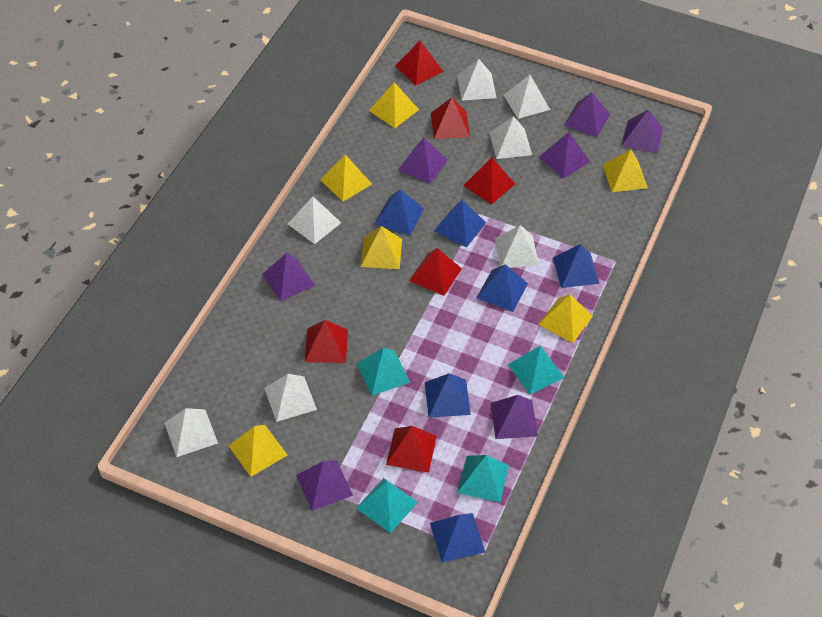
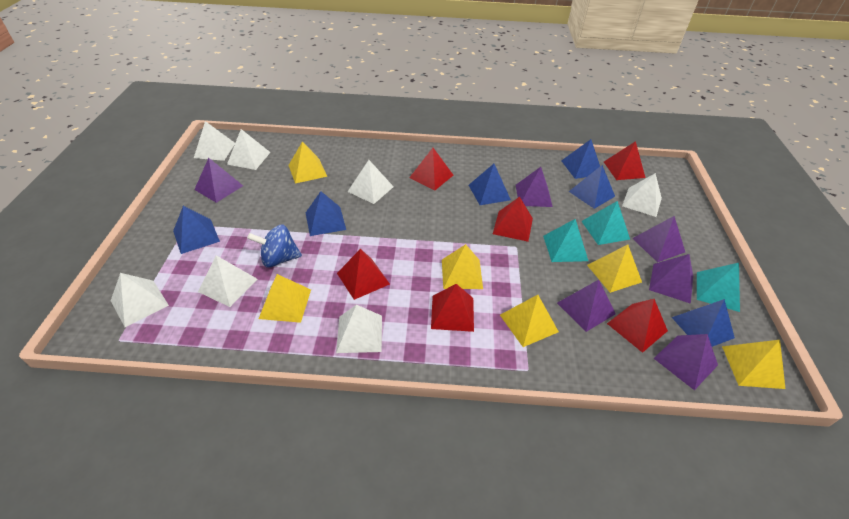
blue spinning top: 0 -> 1
purple pyramid: 7 -> 6
turquoise pyramid: 4 -> 3

